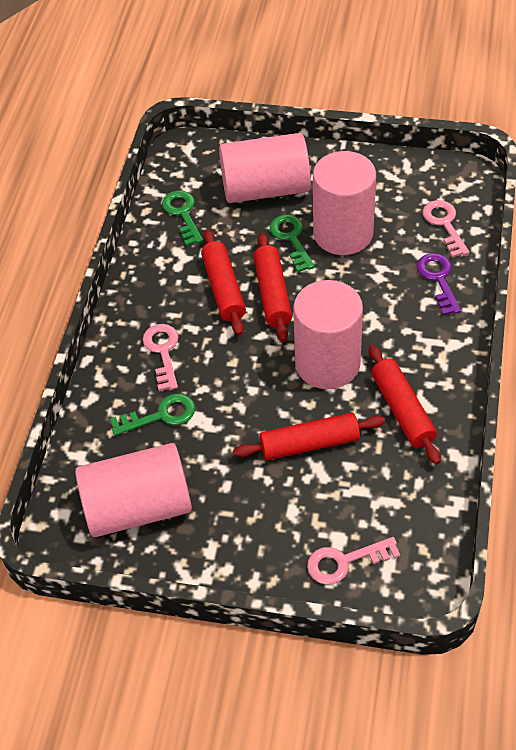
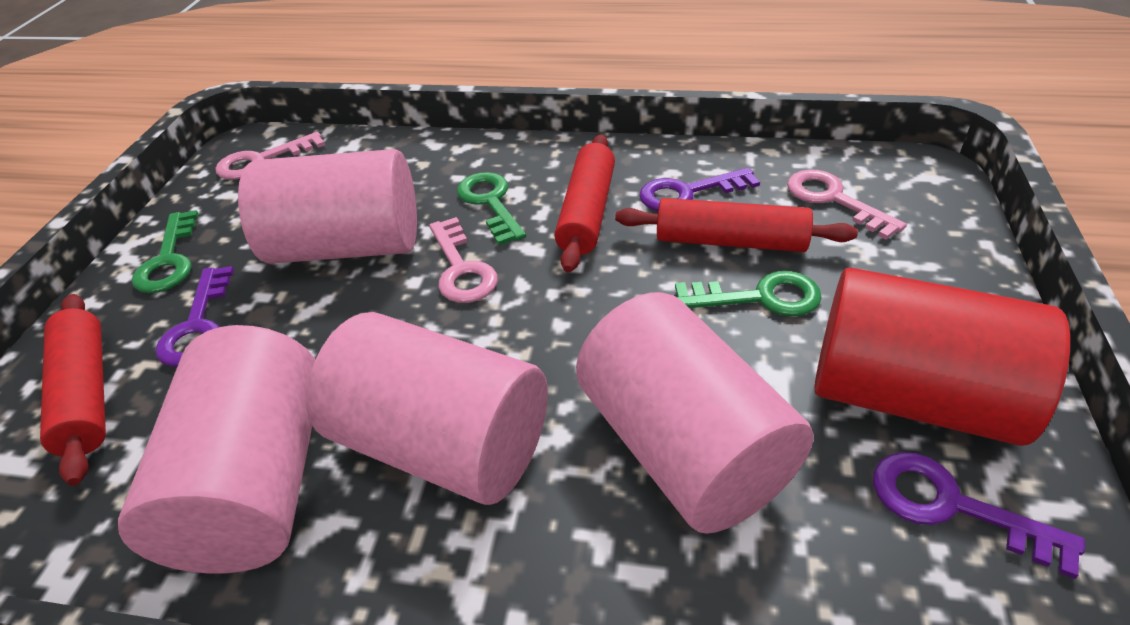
purple key: 1 -> 3
red cylinder: 0 -> 1
red rolling pin: 4 -> 3

